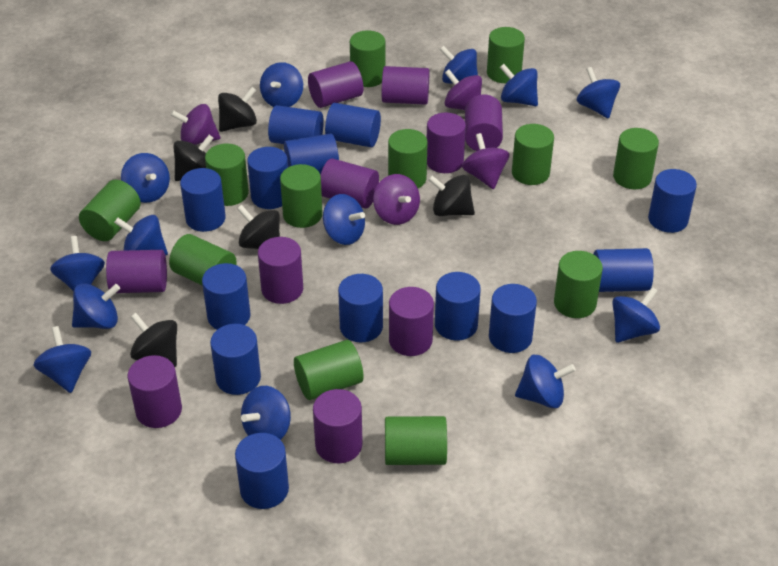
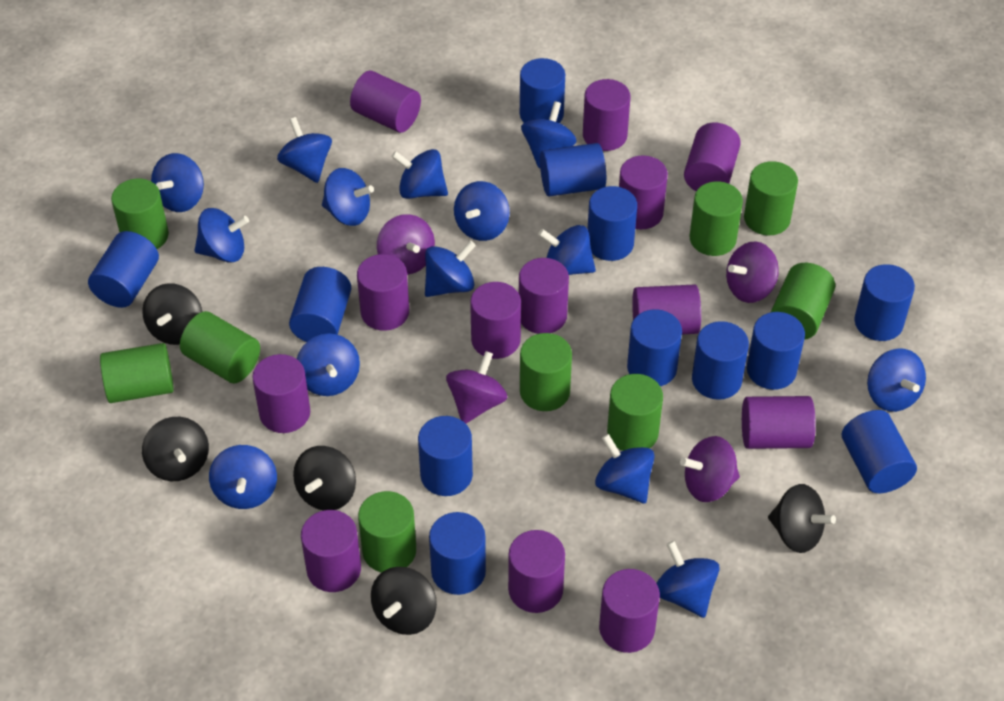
blue cylinder: 13 -> 12
blue spinning top: 13 -> 14
green cylinder: 12 -> 9
purple cylinder: 10 -> 13

